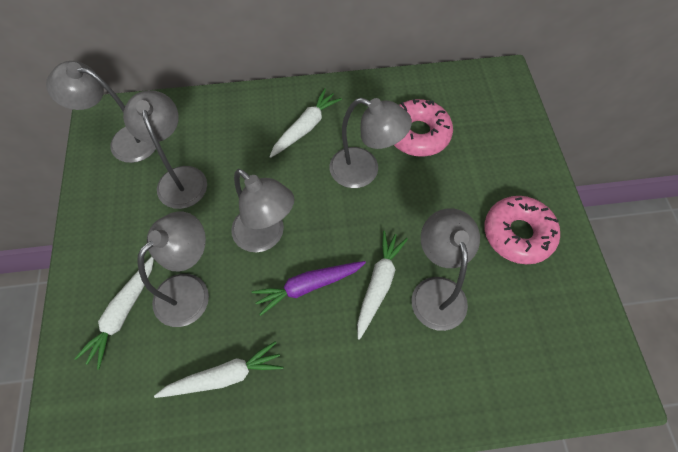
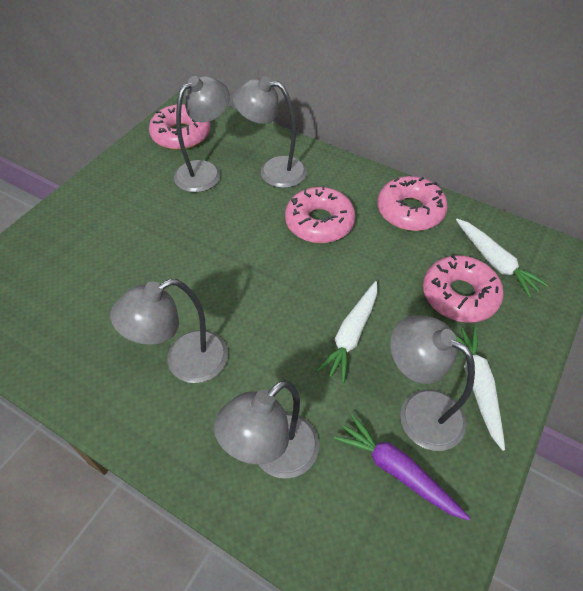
grey lamp: 6 -> 5
pink donut: 2 -> 4
white carrot: 4 -> 3

